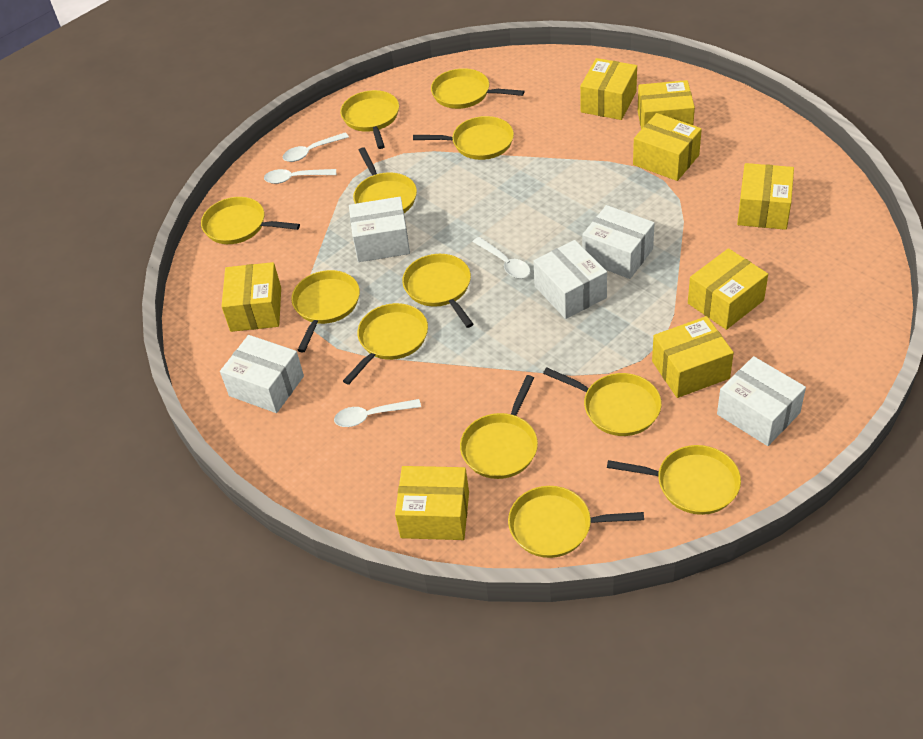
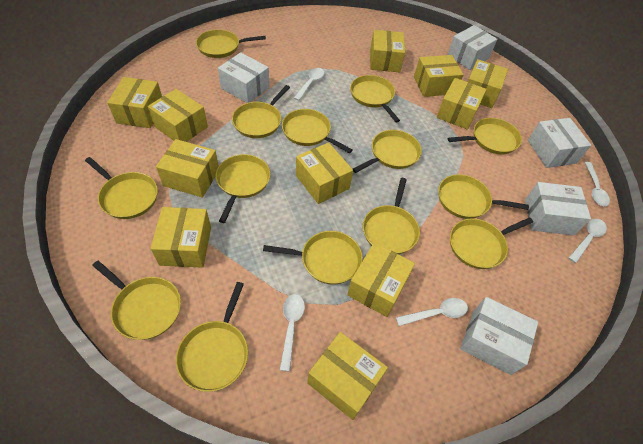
white spoon: 4 -> 5
yellow box: 8 -> 11
yellow pan: 12 -> 14

